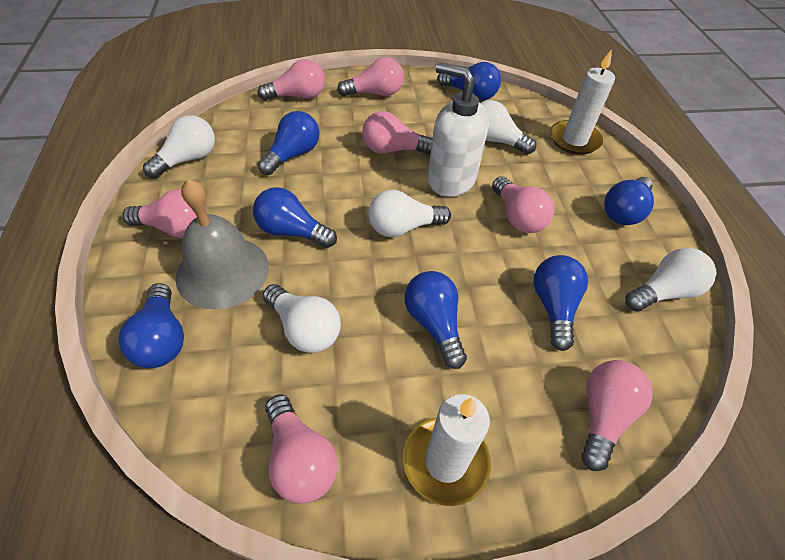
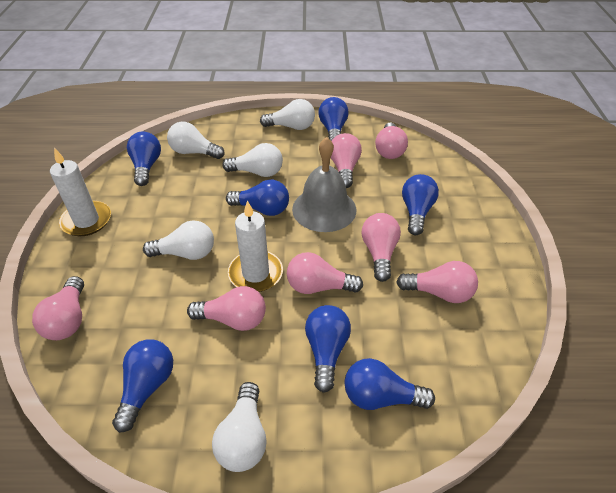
white soap dispenser: 1 -> 0

